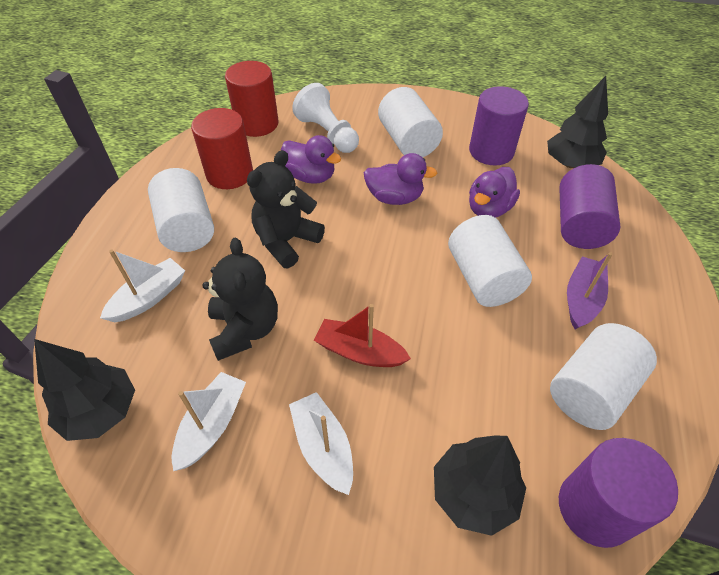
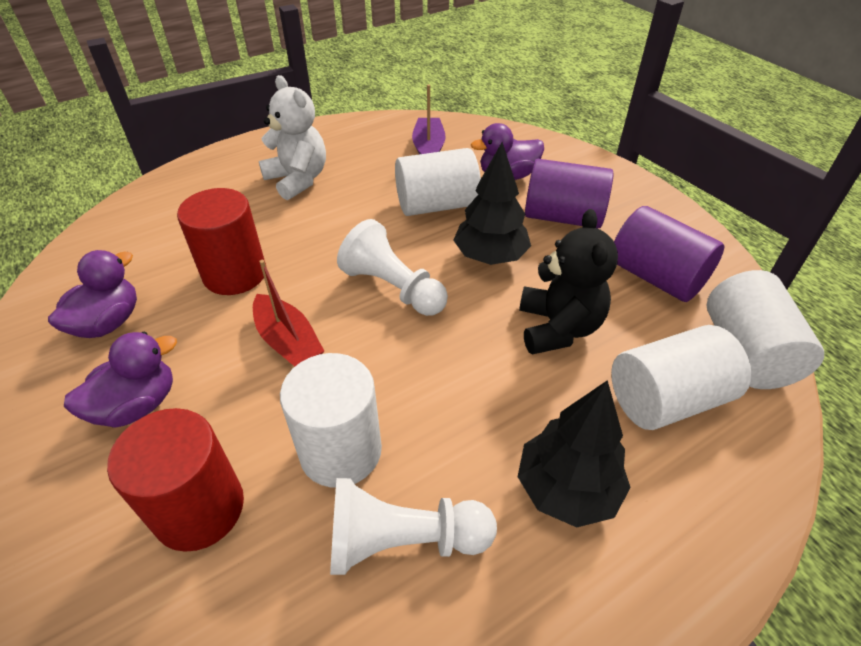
black teddy bear: 2 -> 1
black tree: 3 -> 2
purple cylinder: 3 -> 2
white boat: 3 -> 0
white pawn: 1 -> 2
white teddy bear: 0 -> 1

